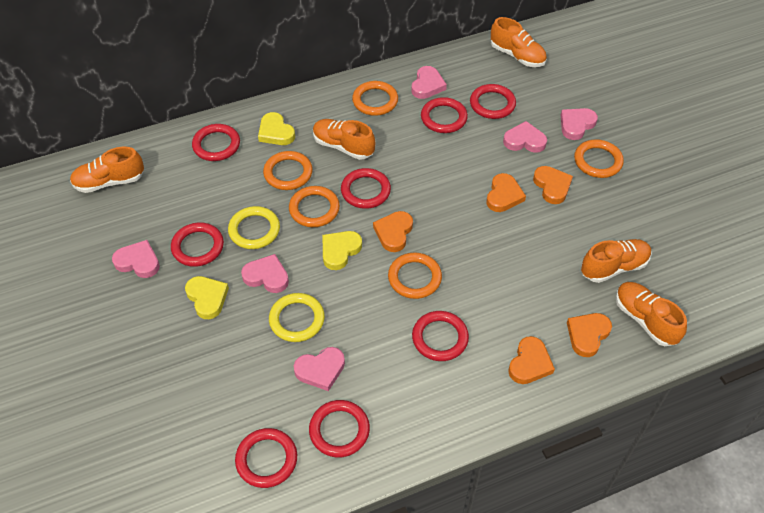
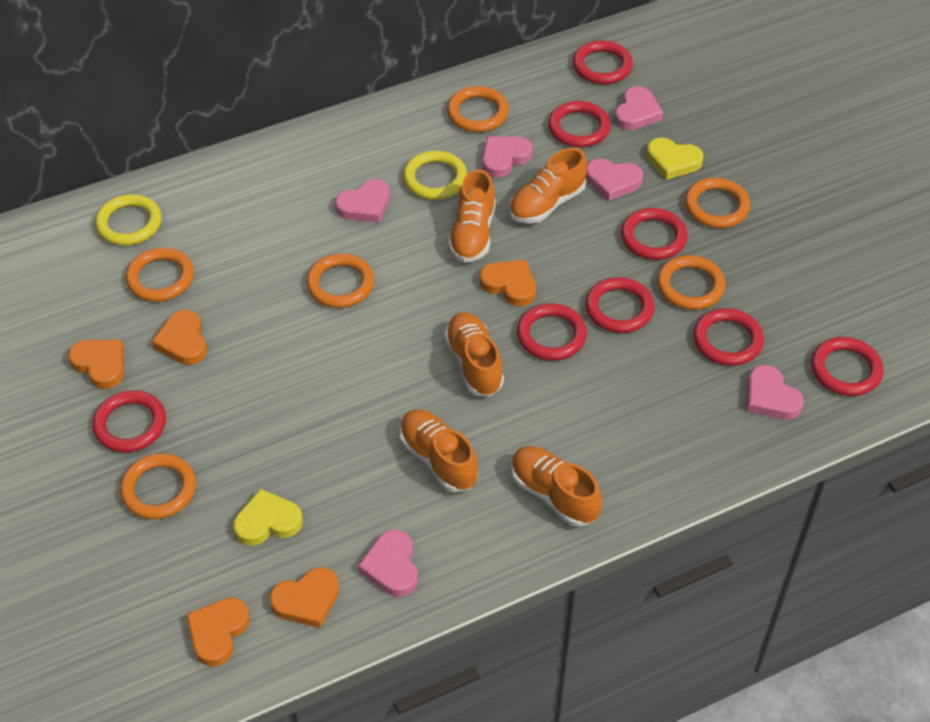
orange ring: 5 -> 6
yellow heart: 3 -> 2

